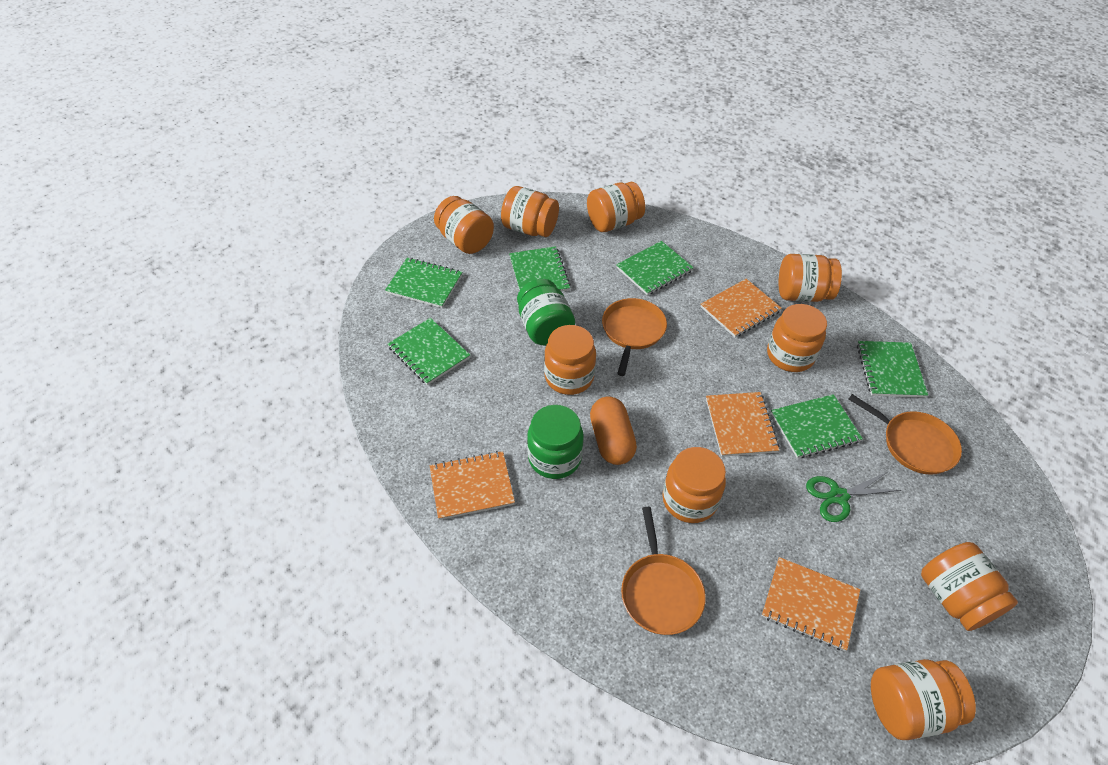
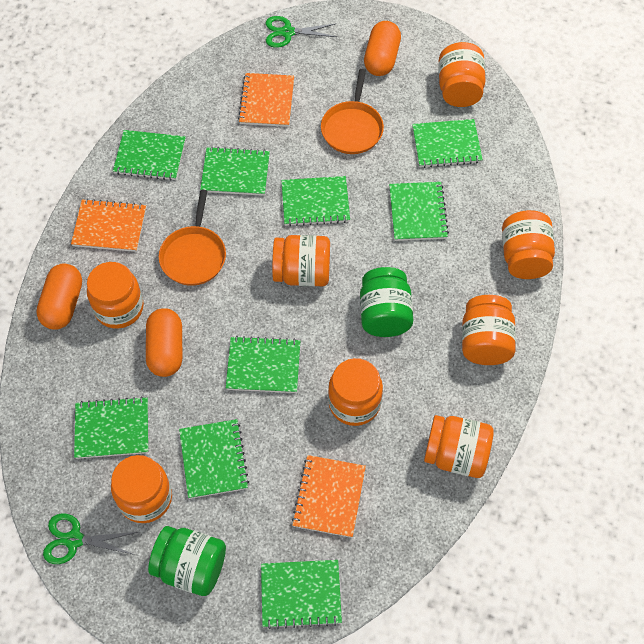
green notebook: 6 -> 9
green scissors: 1 -> 2
orange capsule: 1 -> 3
orange jar: 9 -> 8
orange notebook: 4 -> 3
orange pan: 3 -> 2

